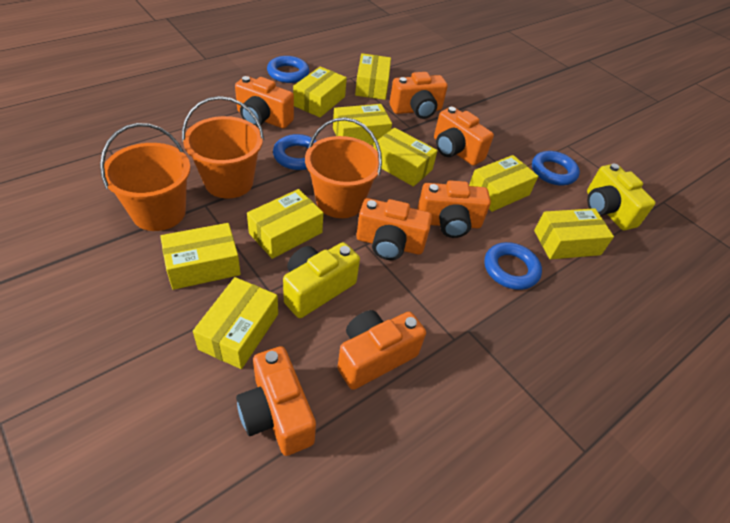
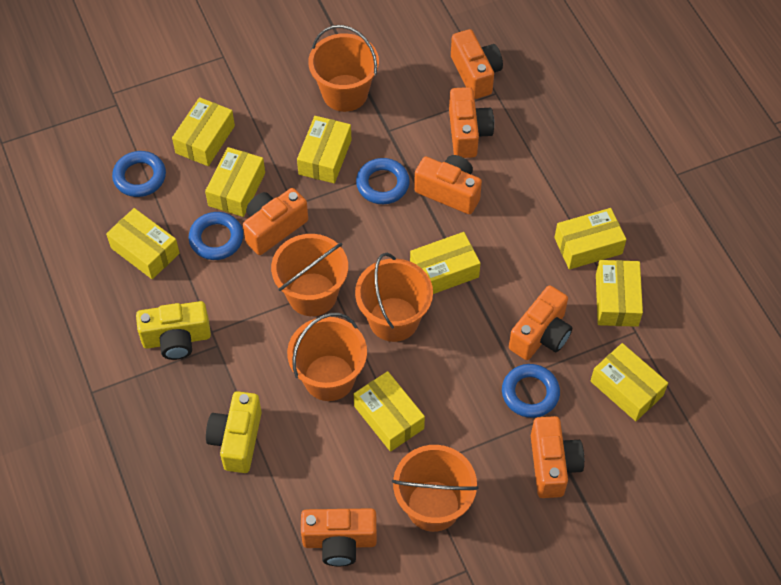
orange bucket: 3 -> 5

